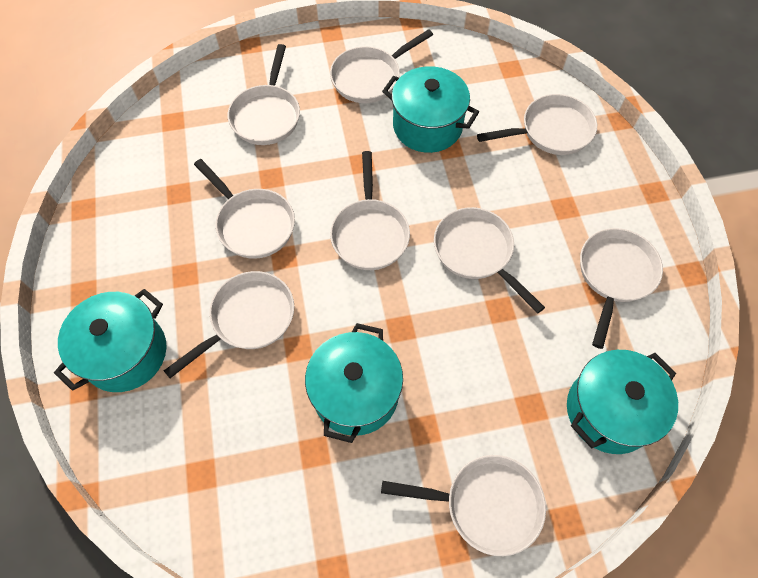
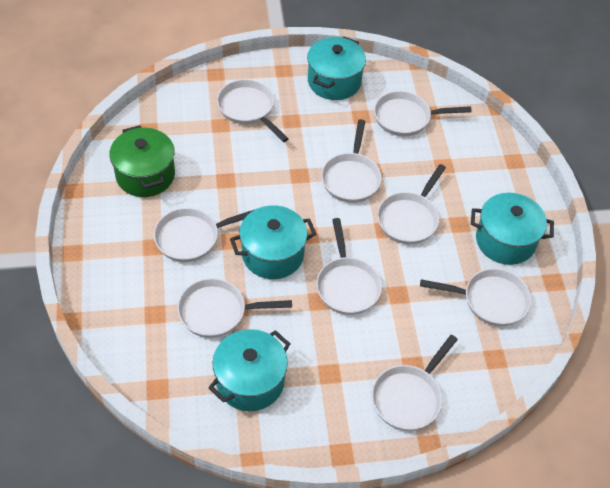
green pot: 0 -> 1

